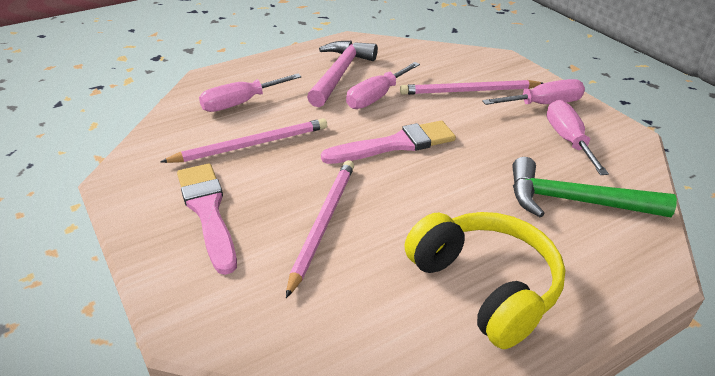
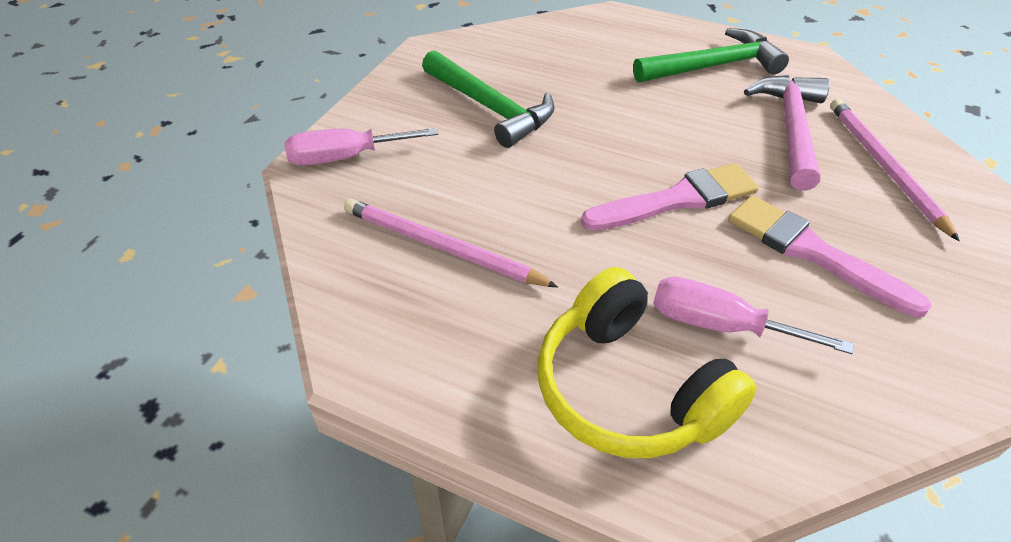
green hammer: 1 -> 2
pink pencil: 3 -> 2
pink screwdriver: 4 -> 2

